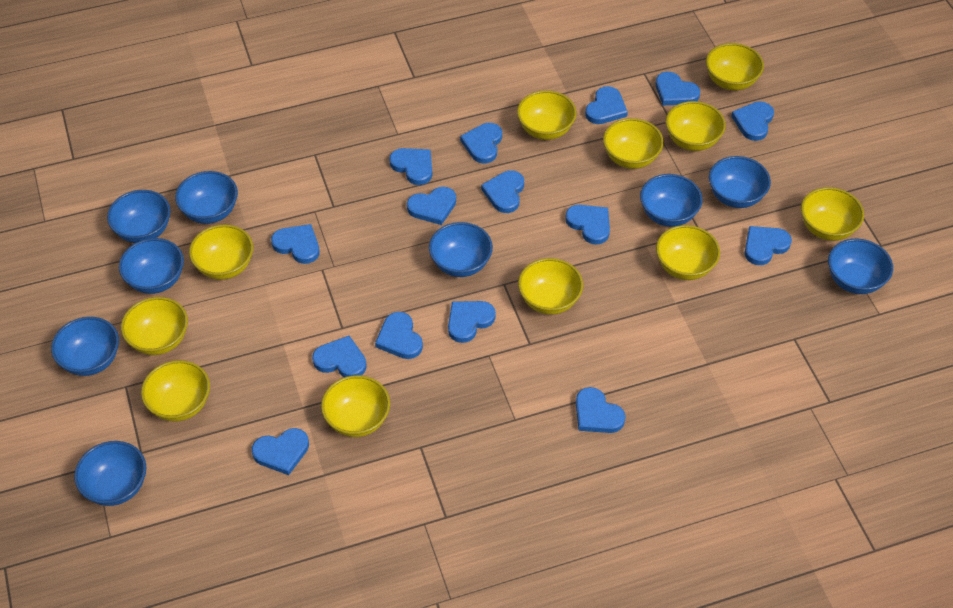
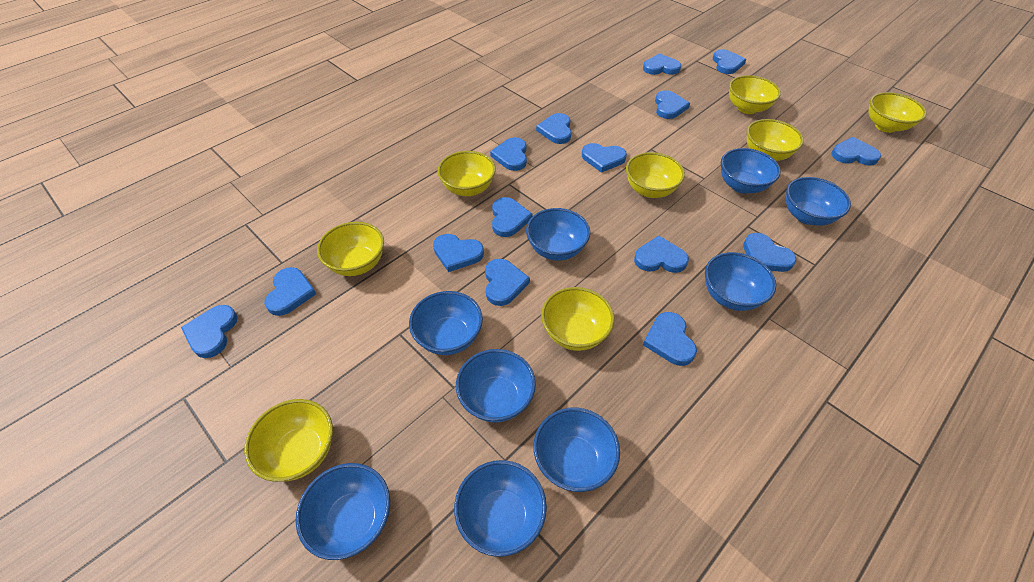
yellow bowl: 11 -> 8

